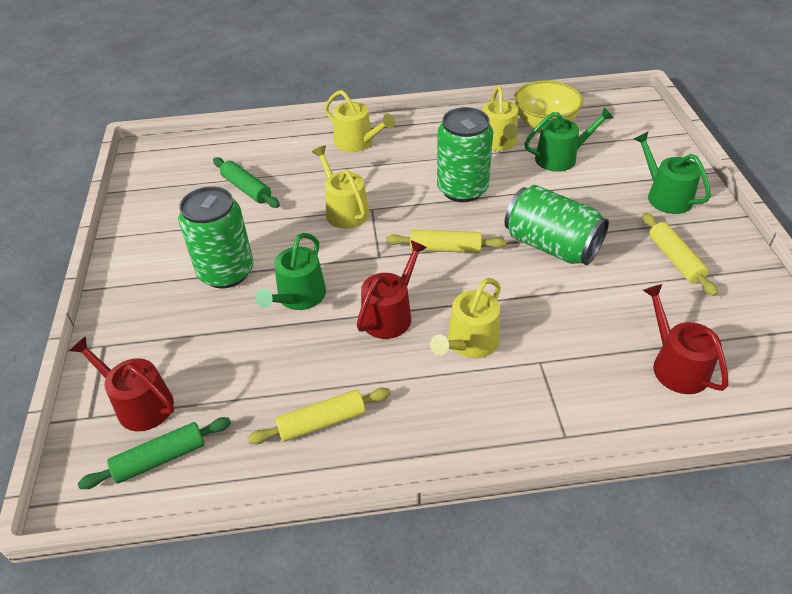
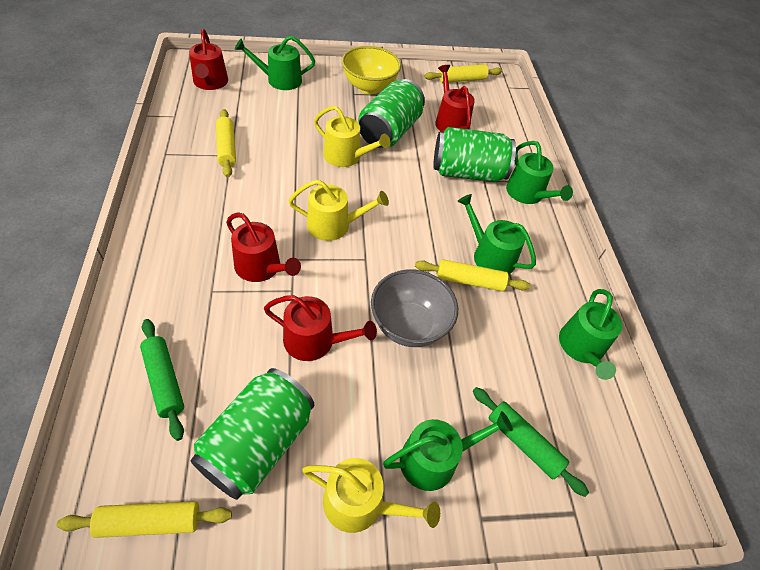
green watering can: 3 -> 5
grey bowl: 0 -> 1
red watering can: 3 -> 4
yellow rolling pin: 3 -> 4
yellow watering can: 4 -> 3

